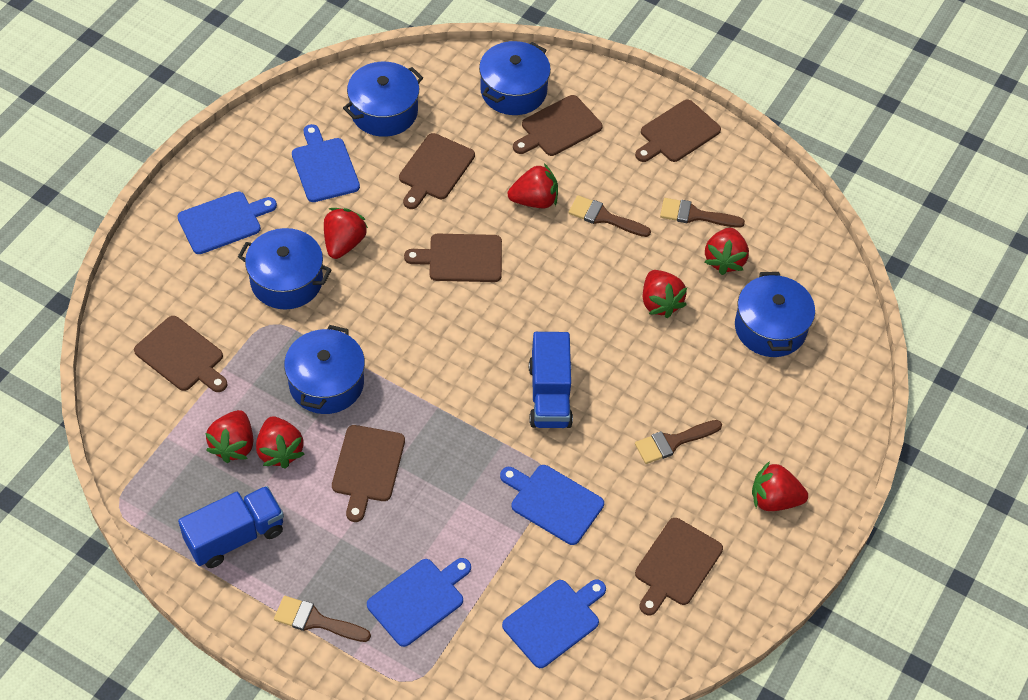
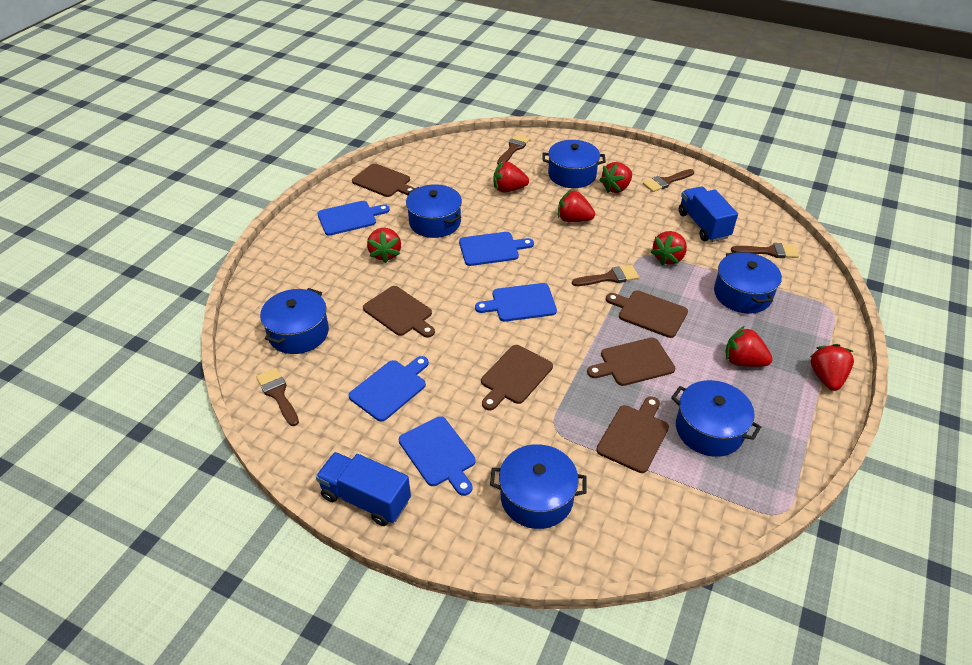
blue pot: 5 -> 6
brown brush: 4 -> 5
brown cutting board: 7 -> 6

